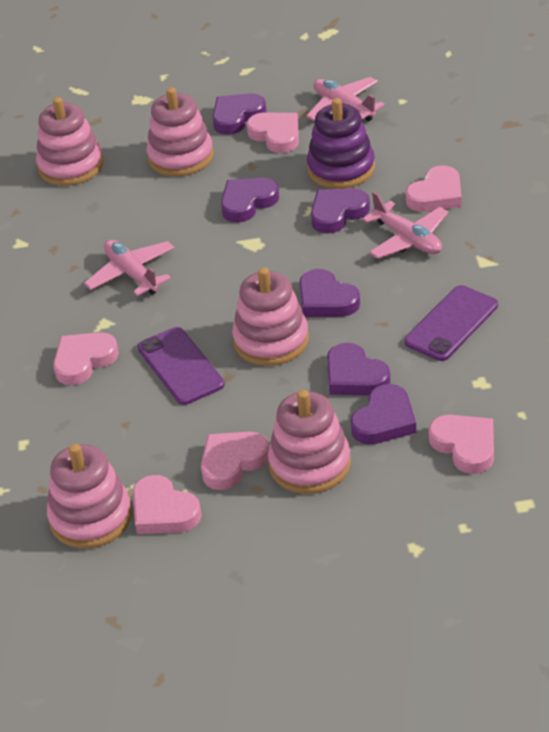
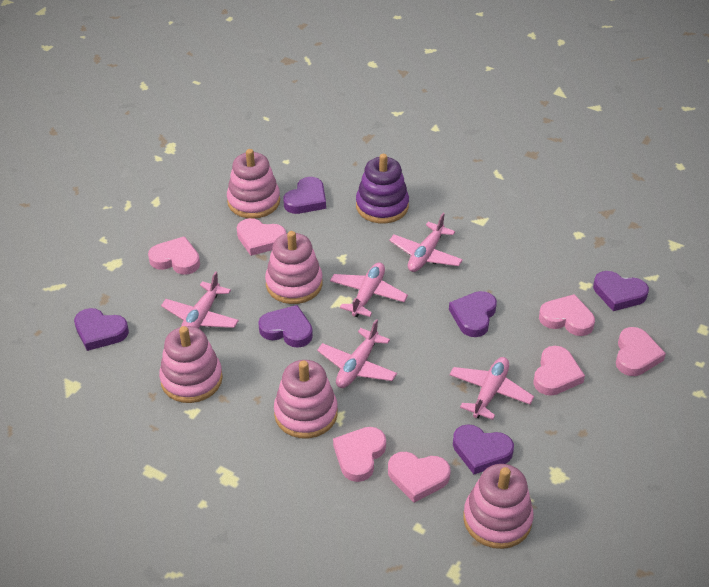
pink heart: 6 -> 7
pink plane: 3 -> 5
purple phone: 2 -> 0

